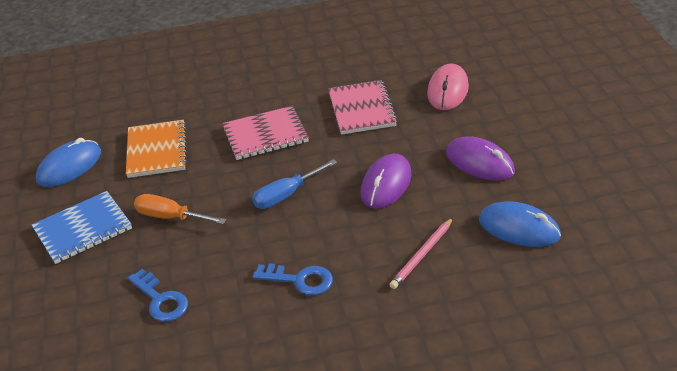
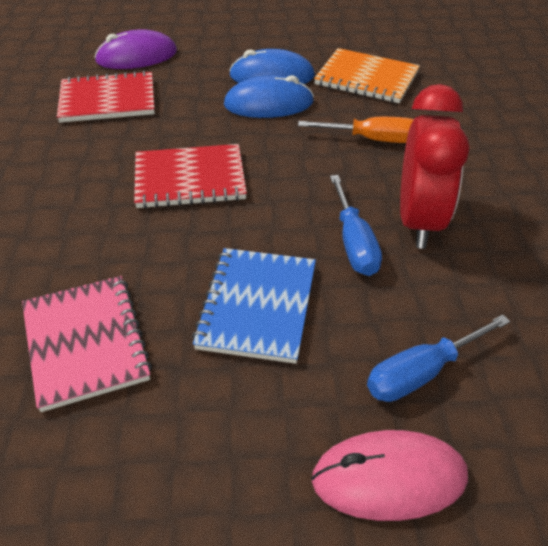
blue key: 2 -> 0
blue screwdriver: 1 -> 2
pink notebook: 2 -> 1
pink pencil: 1 -> 0
purple mouse: 2 -> 1
red clock: 0 -> 1
red notebook: 0 -> 2

